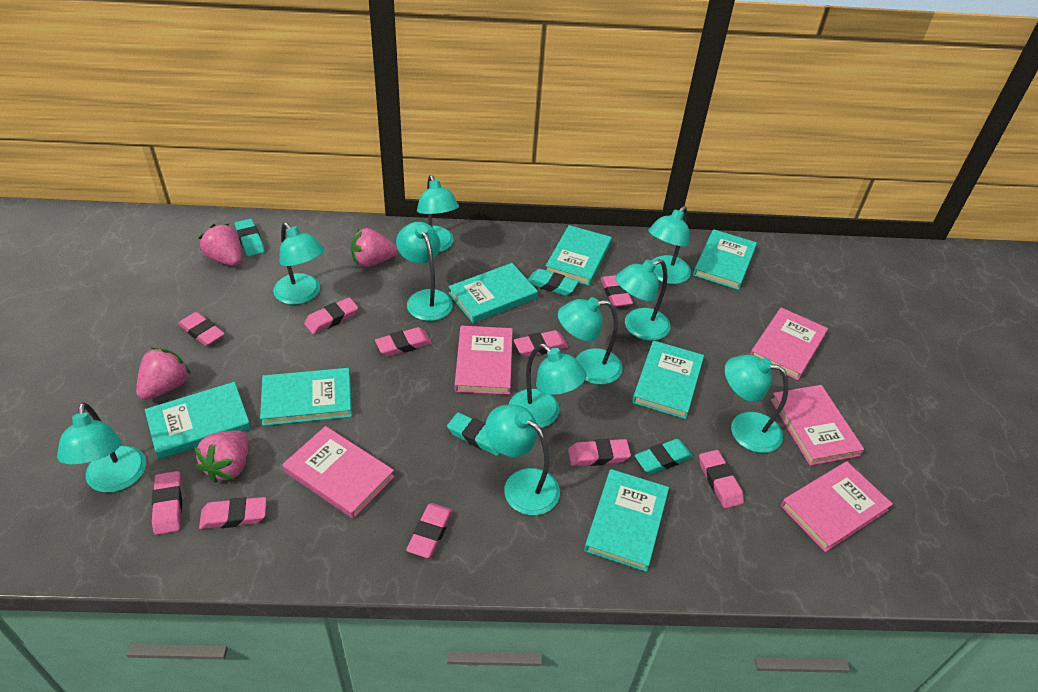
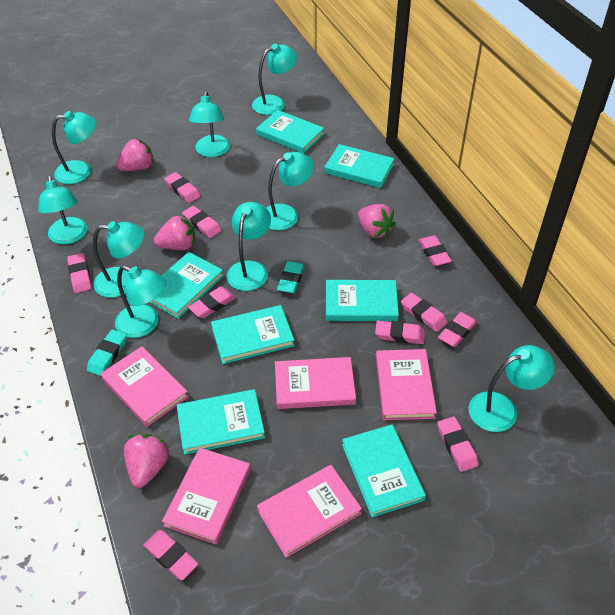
turquoise eraser: 4 -> 2
turquoise lamp: 10 -> 9

